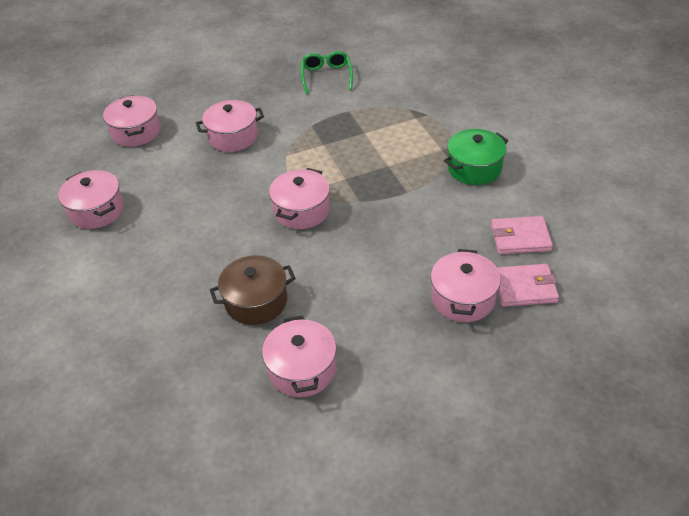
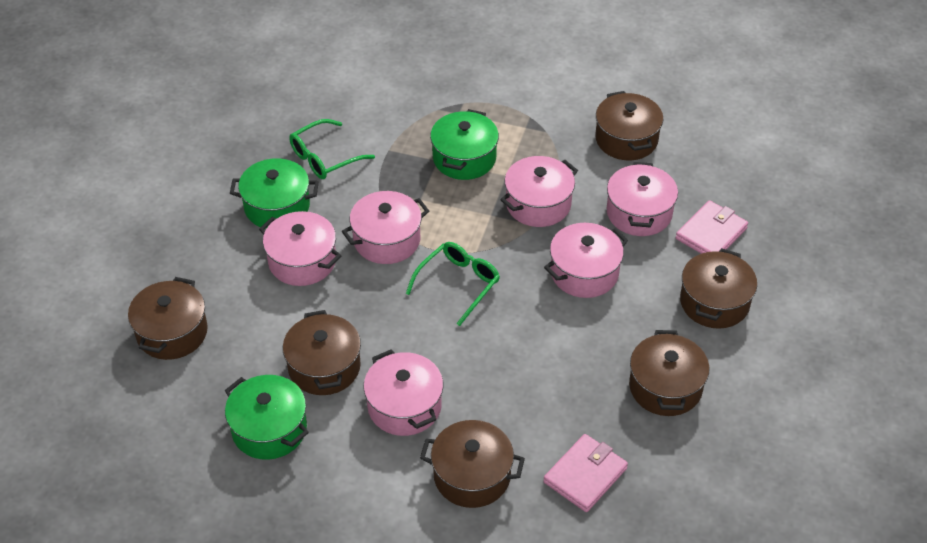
brown pot: 1 -> 6
green glasses: 1 -> 2
green pot: 1 -> 3

